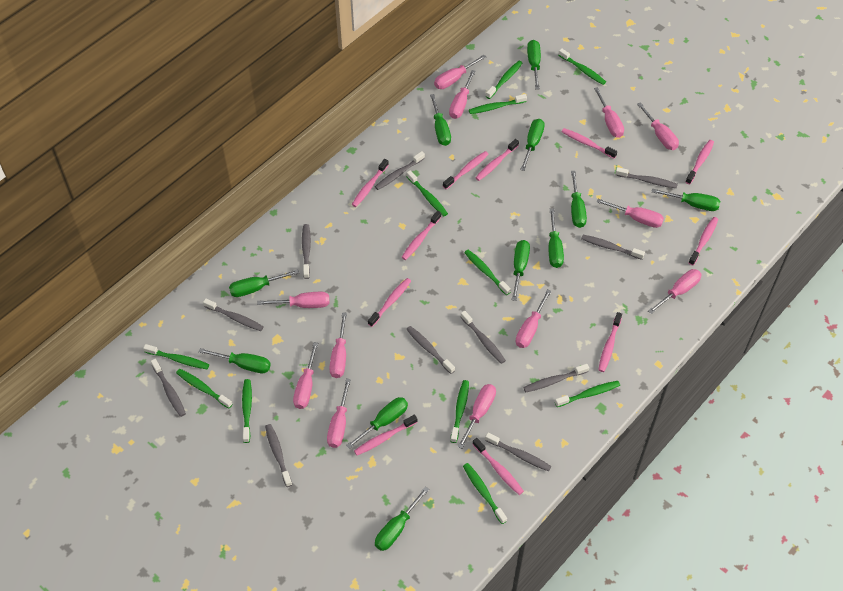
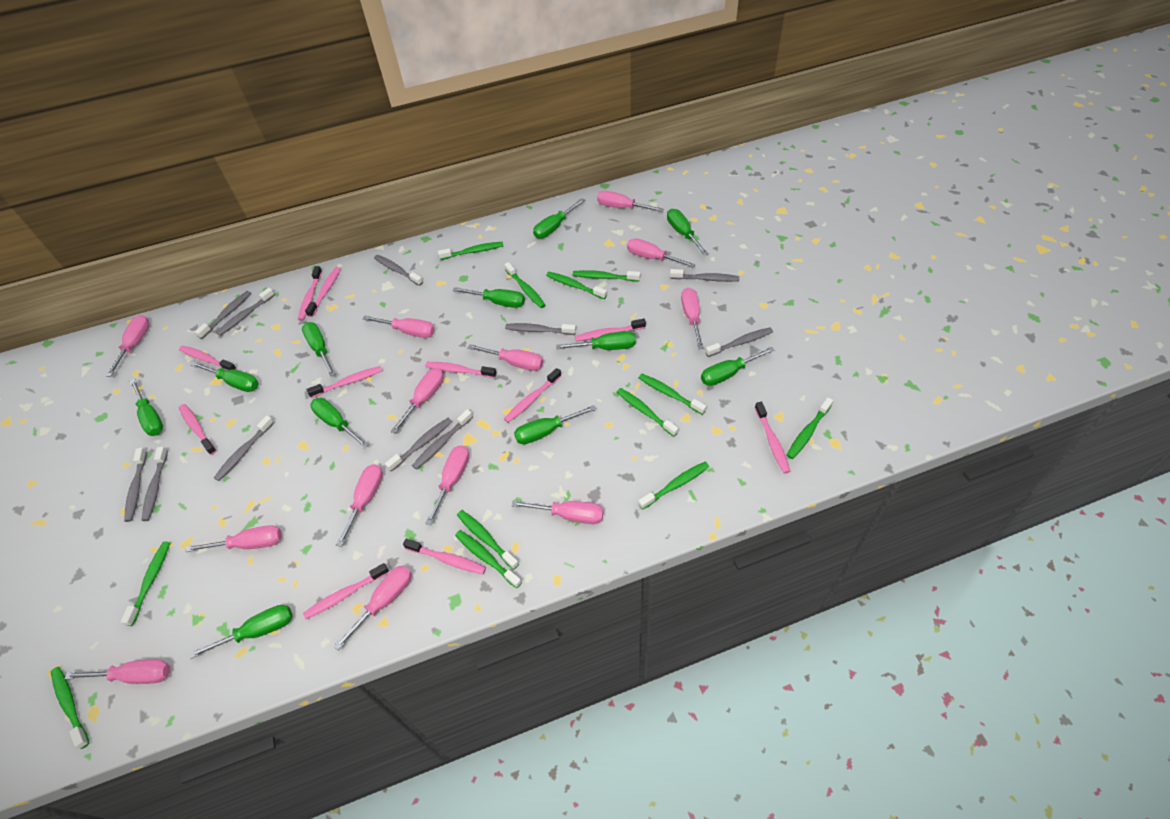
green toothbrush: 11 -> 12
pink screwdriver: 12 -> 13

